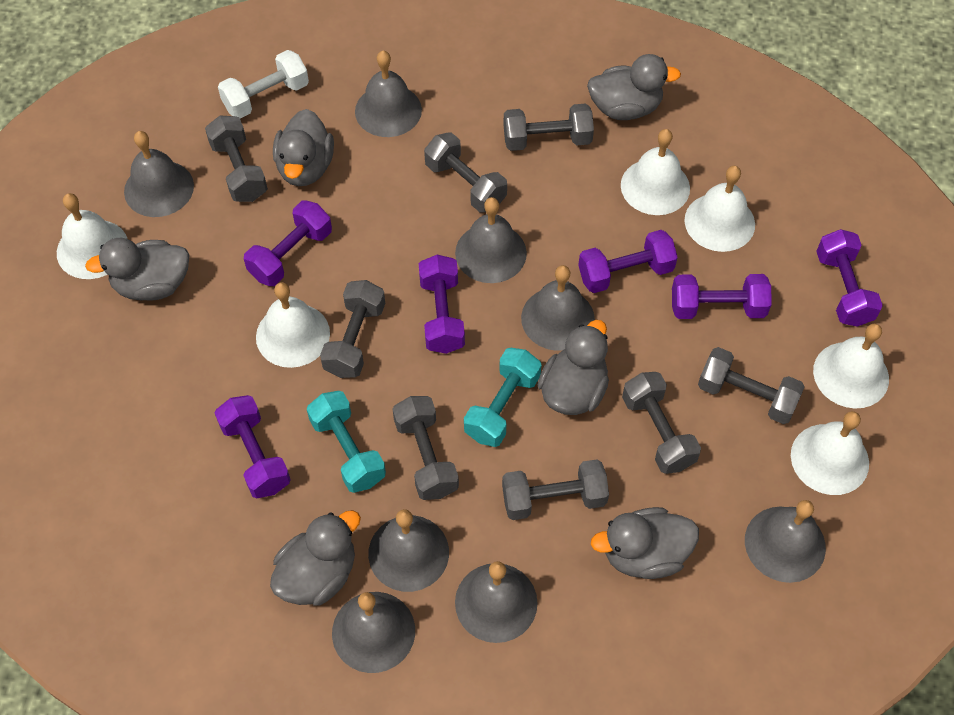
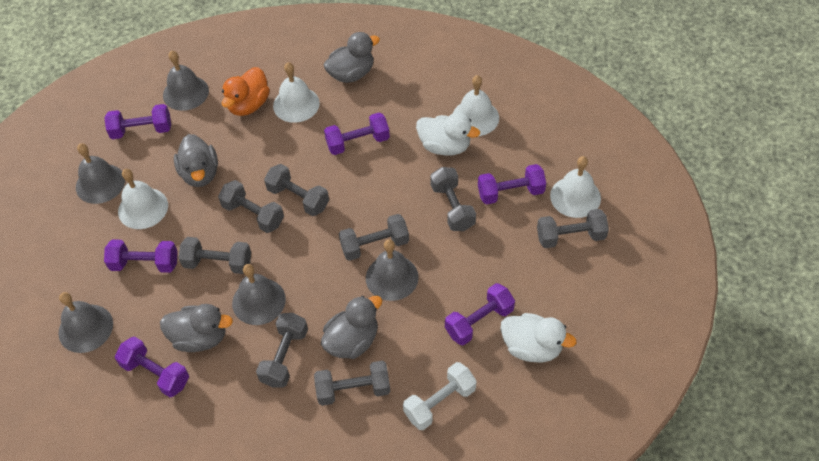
grey bell: 8 -> 5
grey duck: 6 -> 4
orange duck: 0 -> 1
turquoise dumbbell: 2 -> 0
white bell: 6 -> 4
white duck: 0 -> 2

